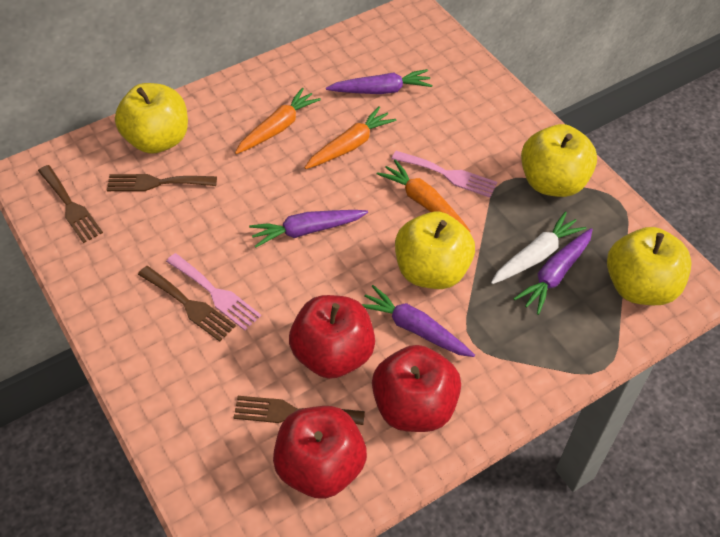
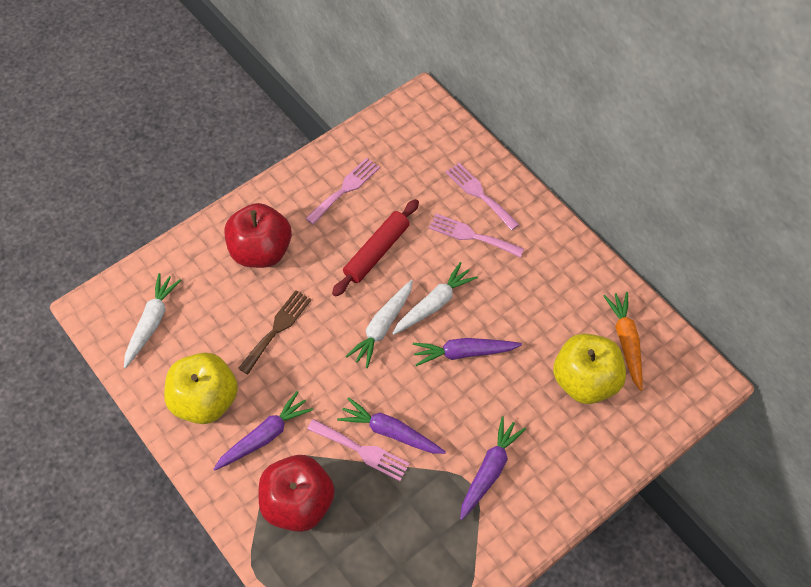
brown fork: 4 -> 1
orange carrot: 3 -> 1
pink fork: 2 -> 4
red apple: 3 -> 2
red rolling pin: 0 -> 1
white carrot: 1 -> 3
yellow apple: 4 -> 2

